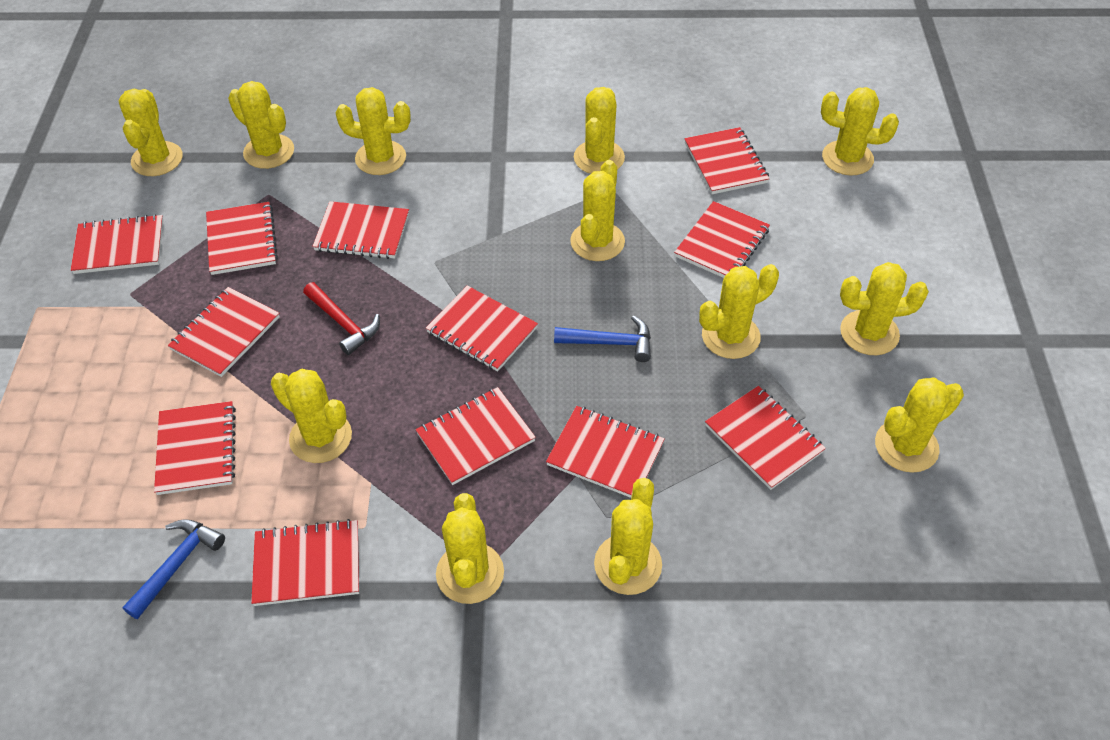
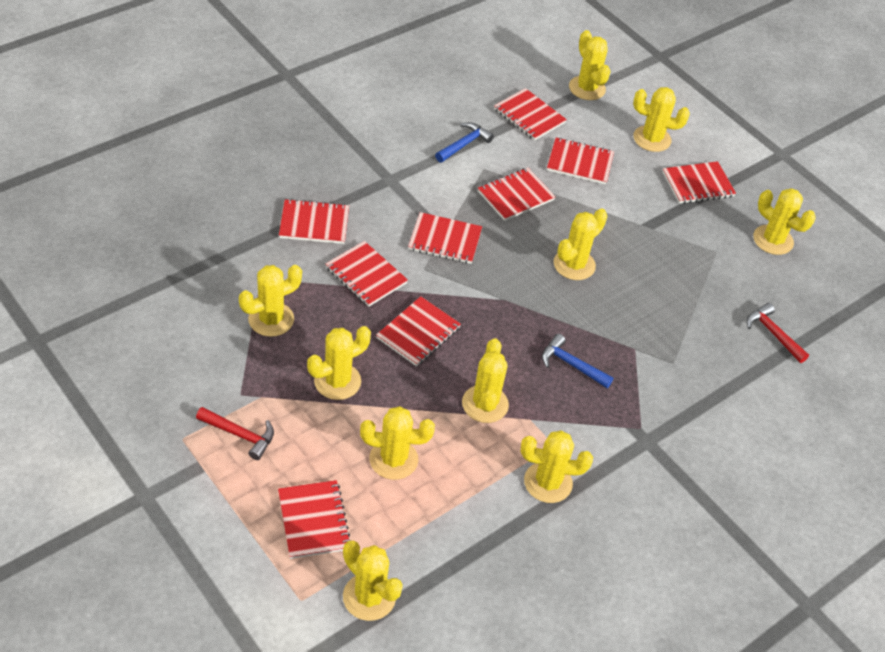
red hammer: 1 -> 2
red notebook: 12 -> 9
yellow cactus: 12 -> 10

